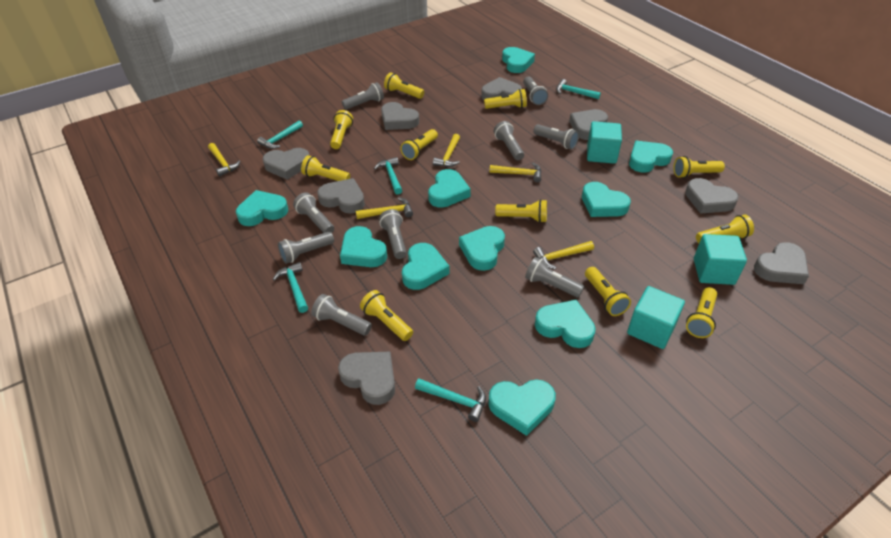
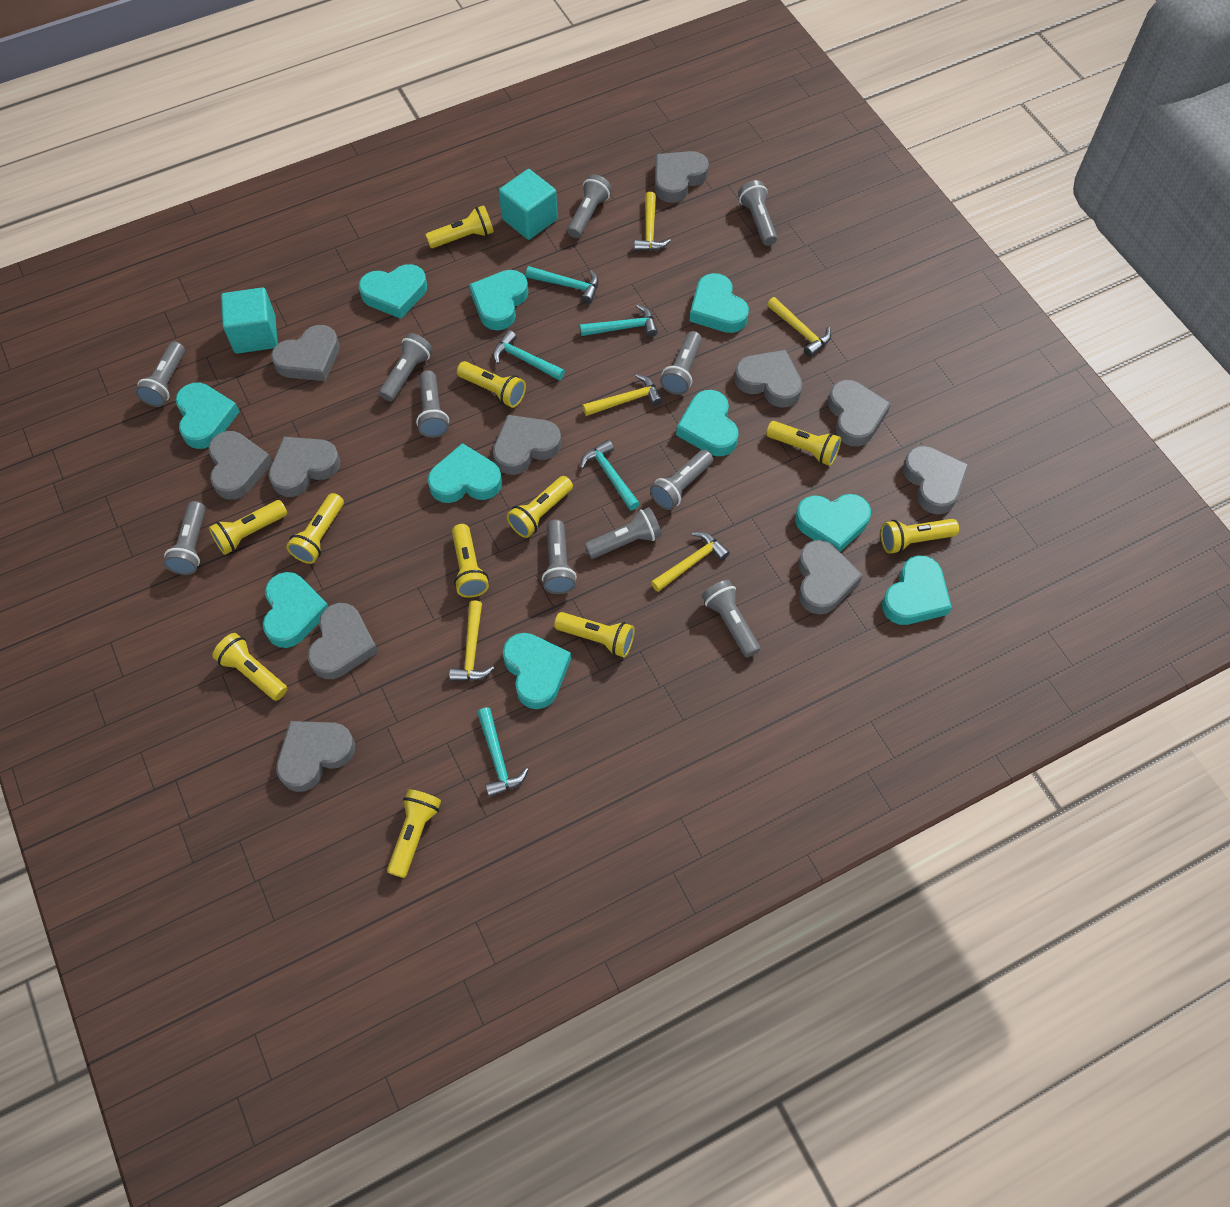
grey flashlight: 9 -> 11
grey heart: 8 -> 11
turquoise cube: 3 -> 2

